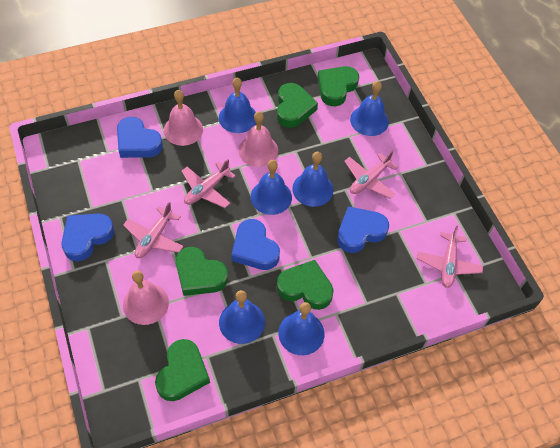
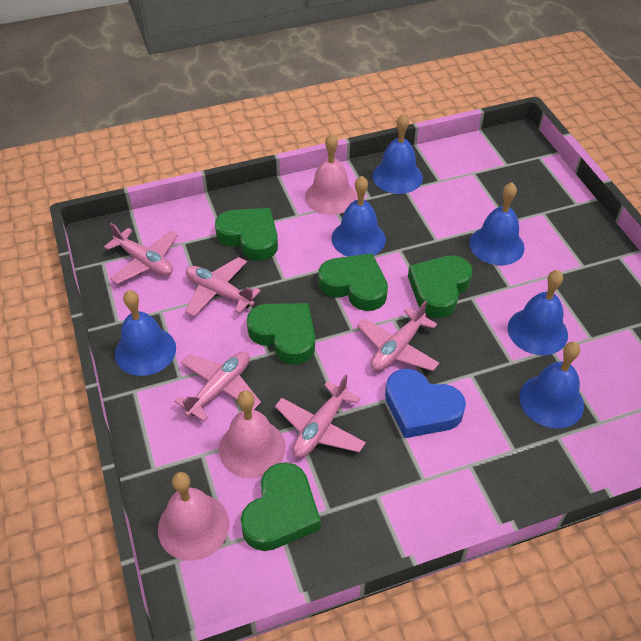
blue heart: 4 -> 1
pink plane: 4 -> 5

